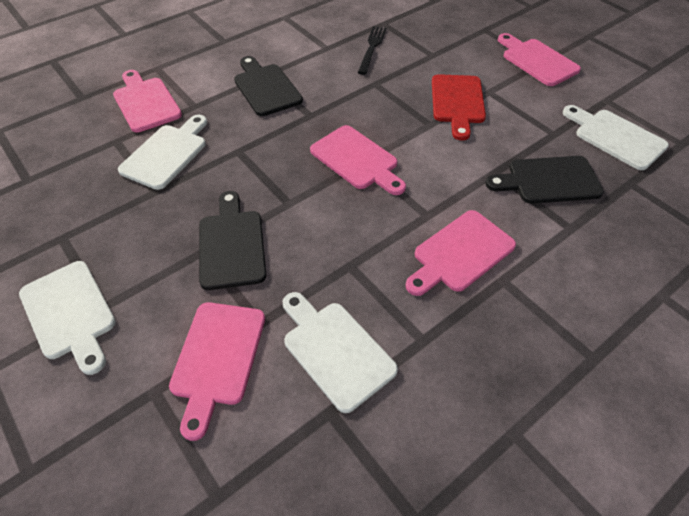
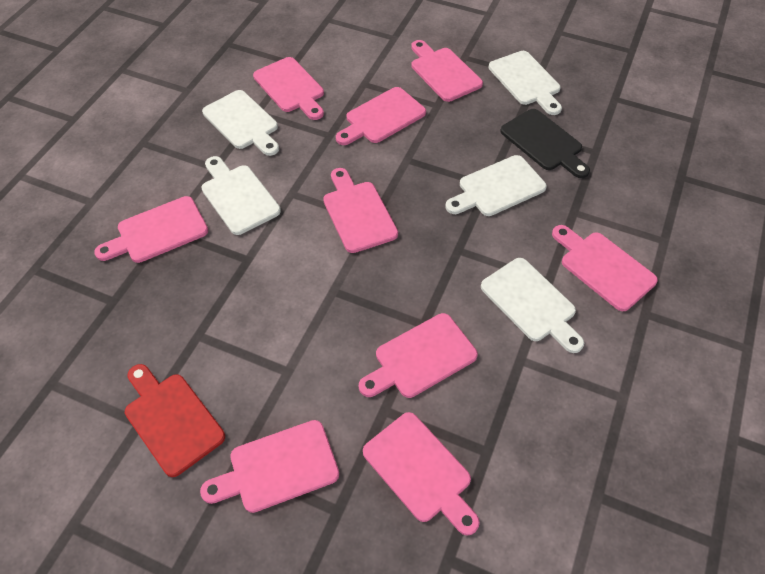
black cutting board: 3 -> 1
black fork: 1 -> 0
pink cutting board: 5 -> 9
white cutting board: 4 -> 5

